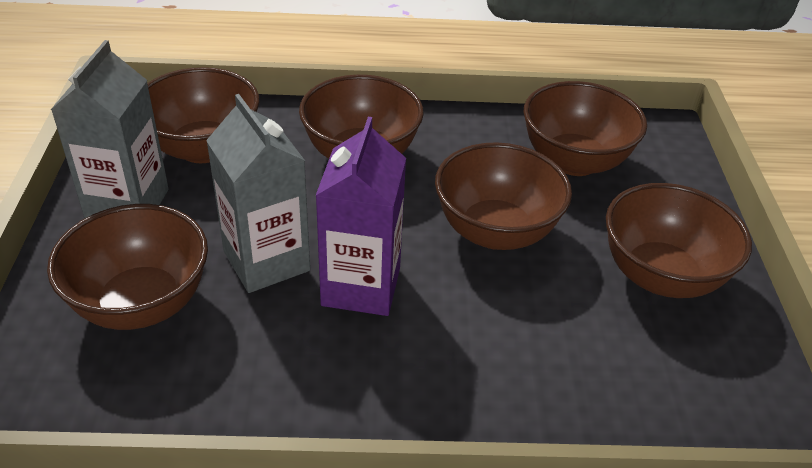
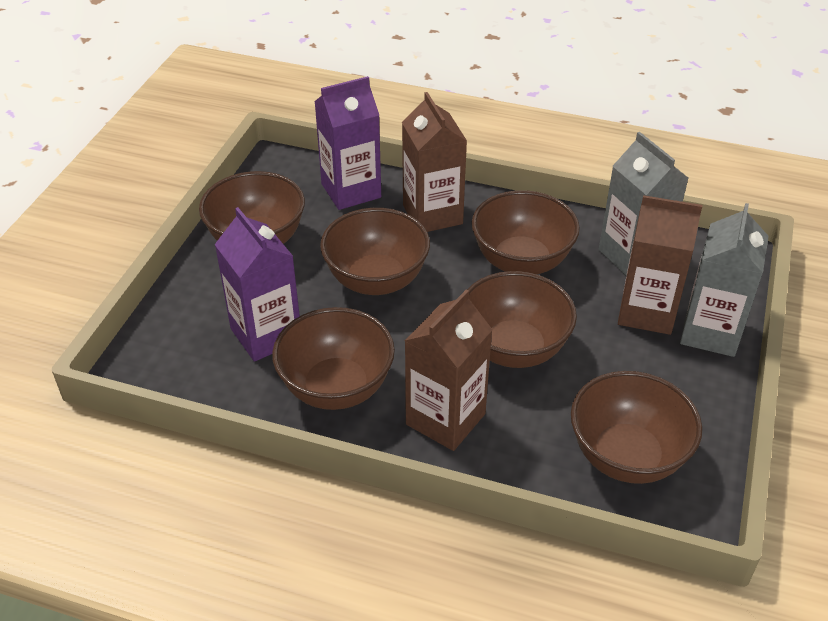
brown carton: 0 -> 3
purple carton: 1 -> 2

